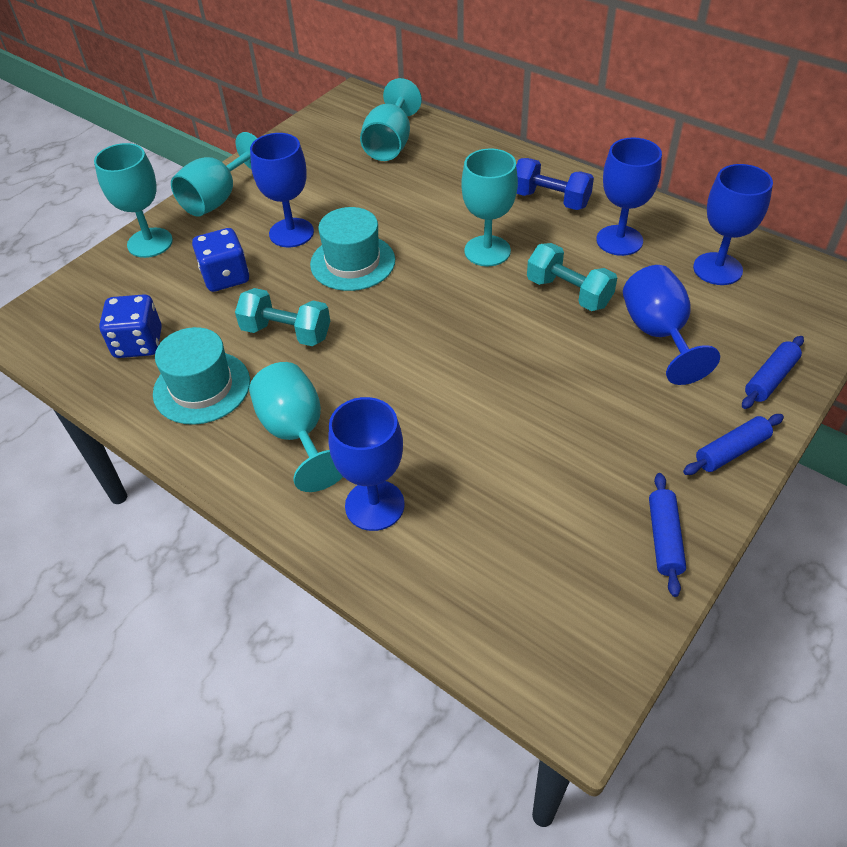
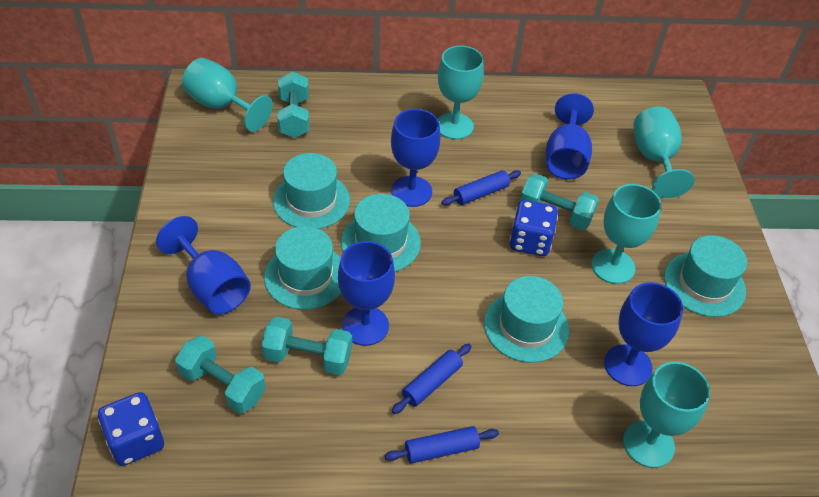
blue dumbbell: 1 -> 0
turquoise dumbbell: 2 -> 4
turquoise hat: 2 -> 5

